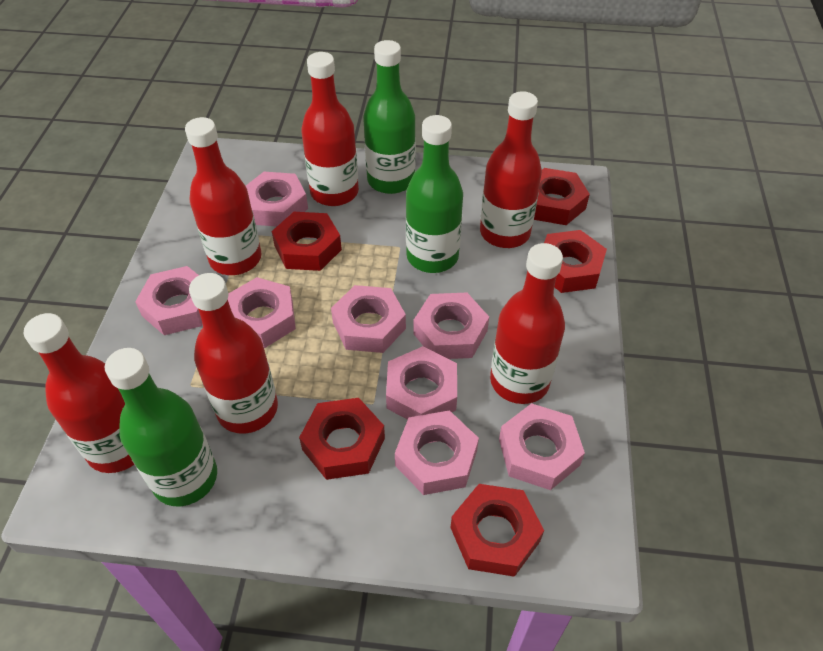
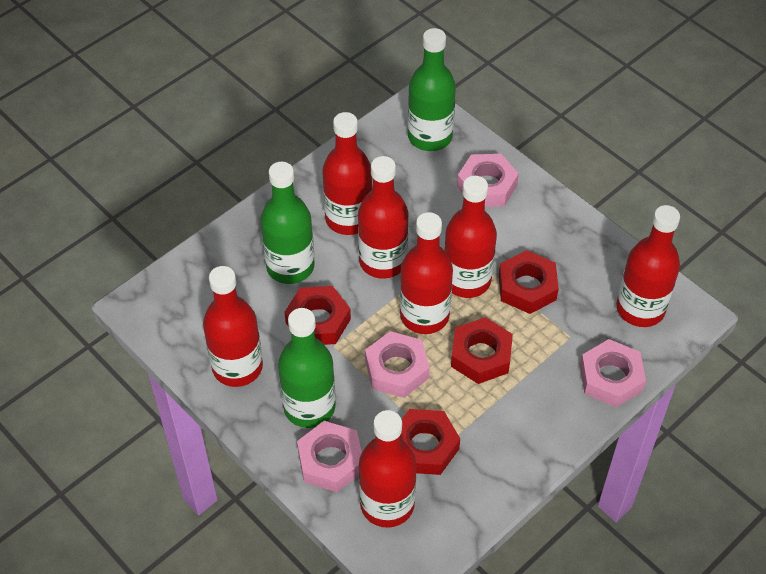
pink nut: 8 -> 4
red bottle: 6 -> 7
red nut: 5 -> 4

